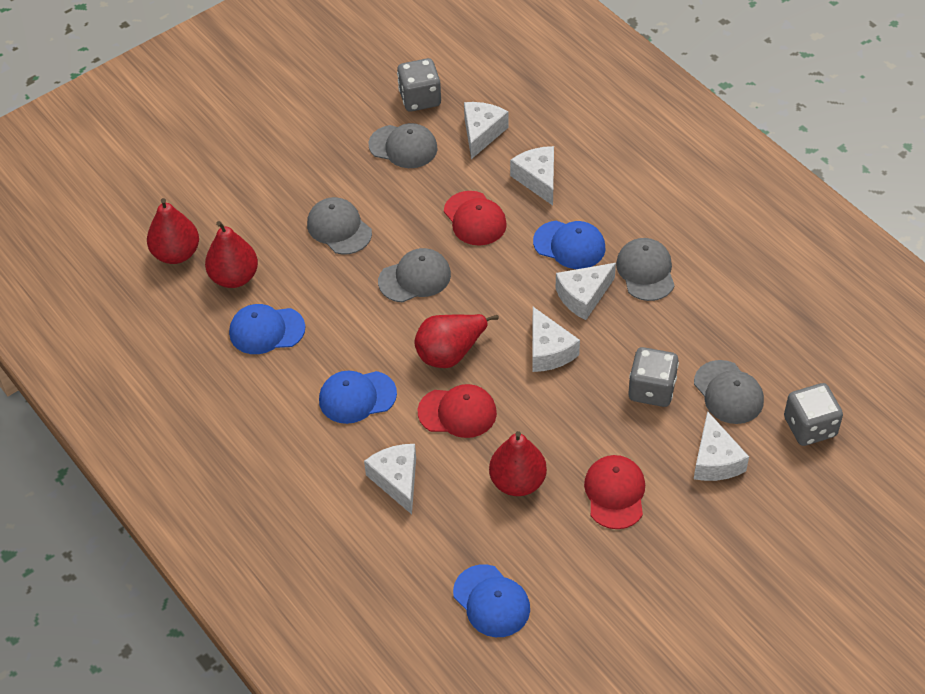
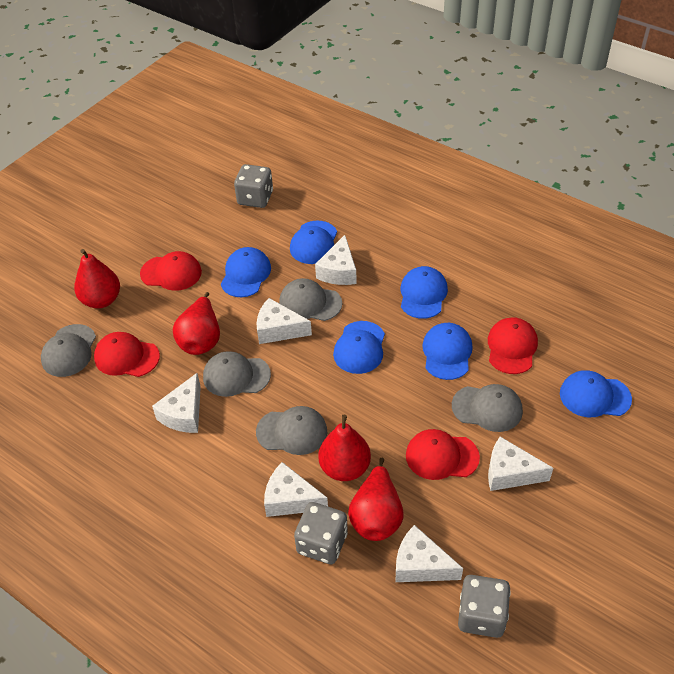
blue cap: 4 -> 6
red cap: 3 -> 4

